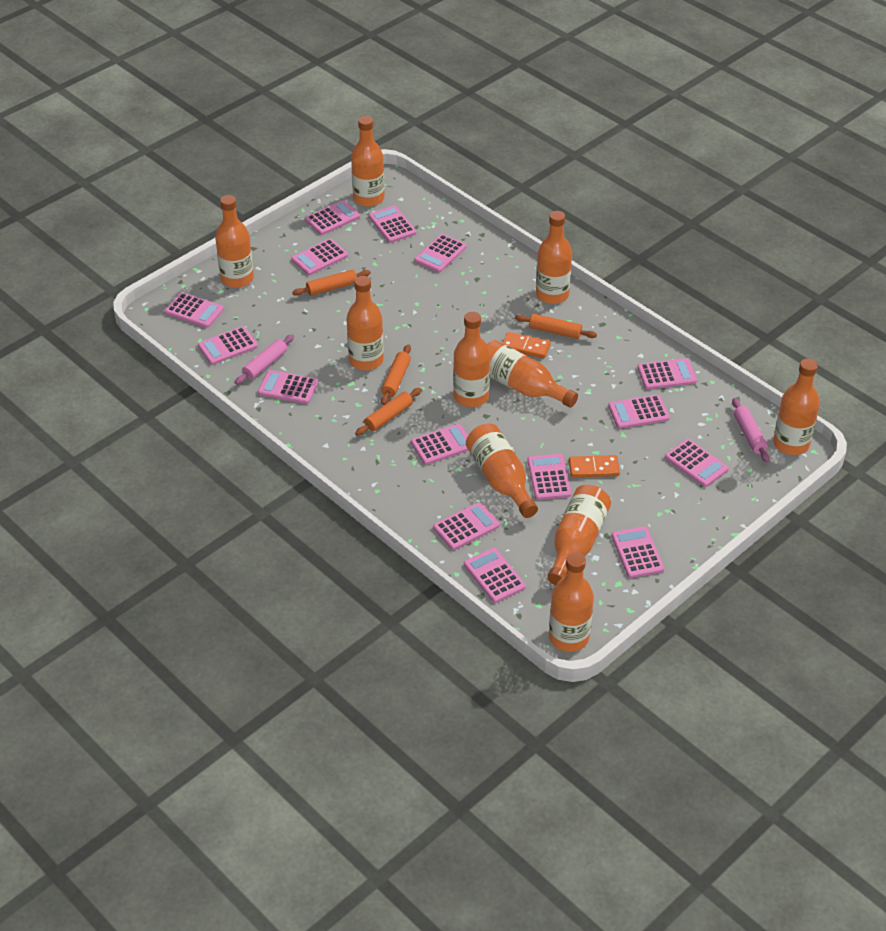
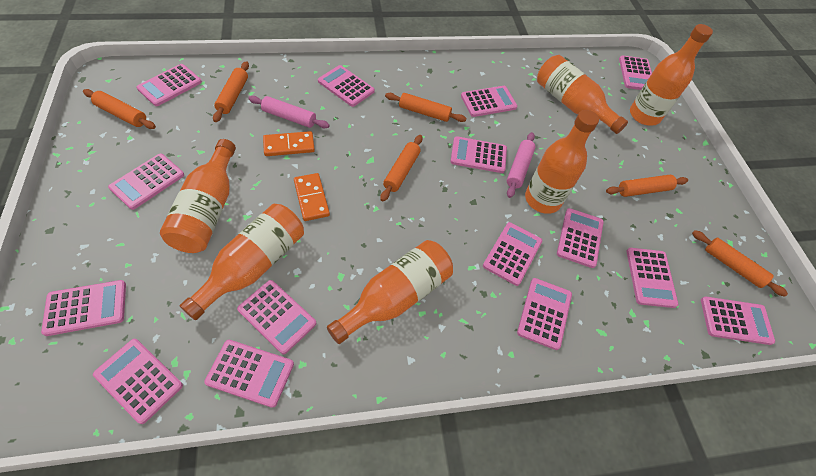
orange bottle: 10 -> 6
orange rolling pin: 4 -> 6

